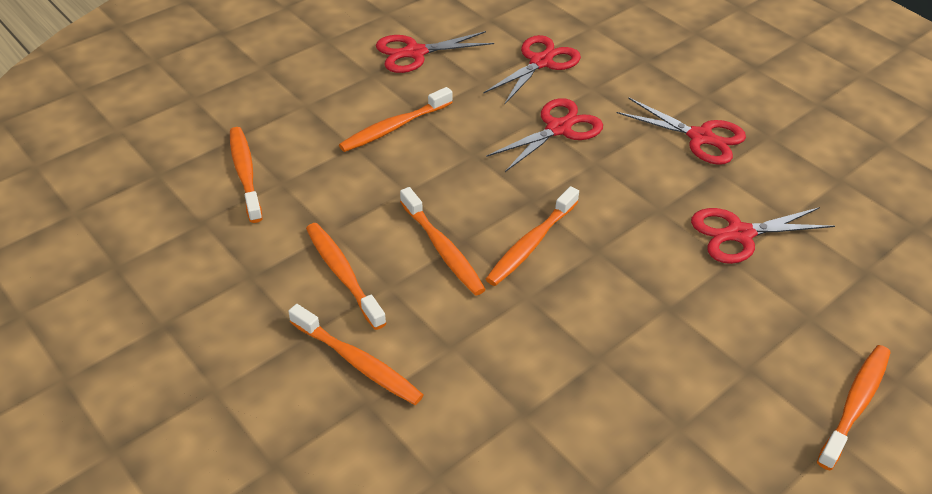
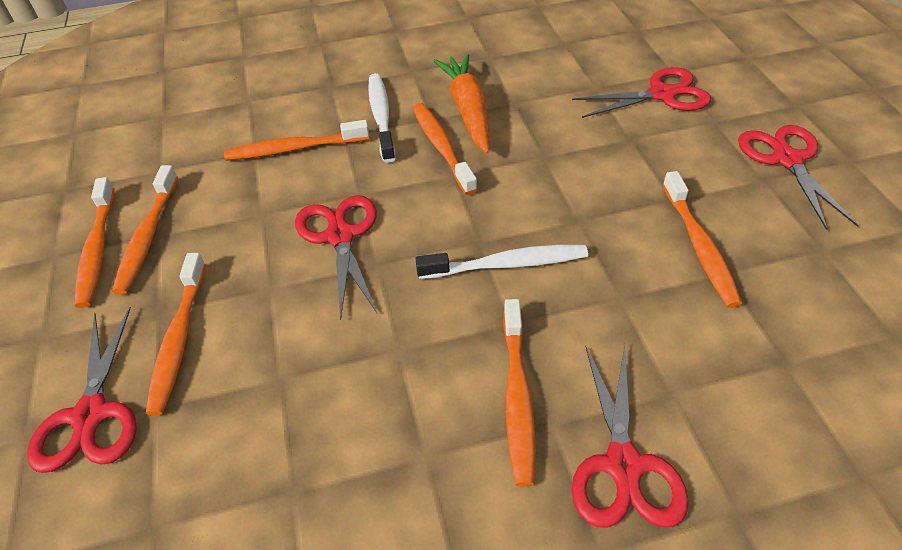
orange carrot: 0 -> 1
white toothbrush: 0 -> 2

